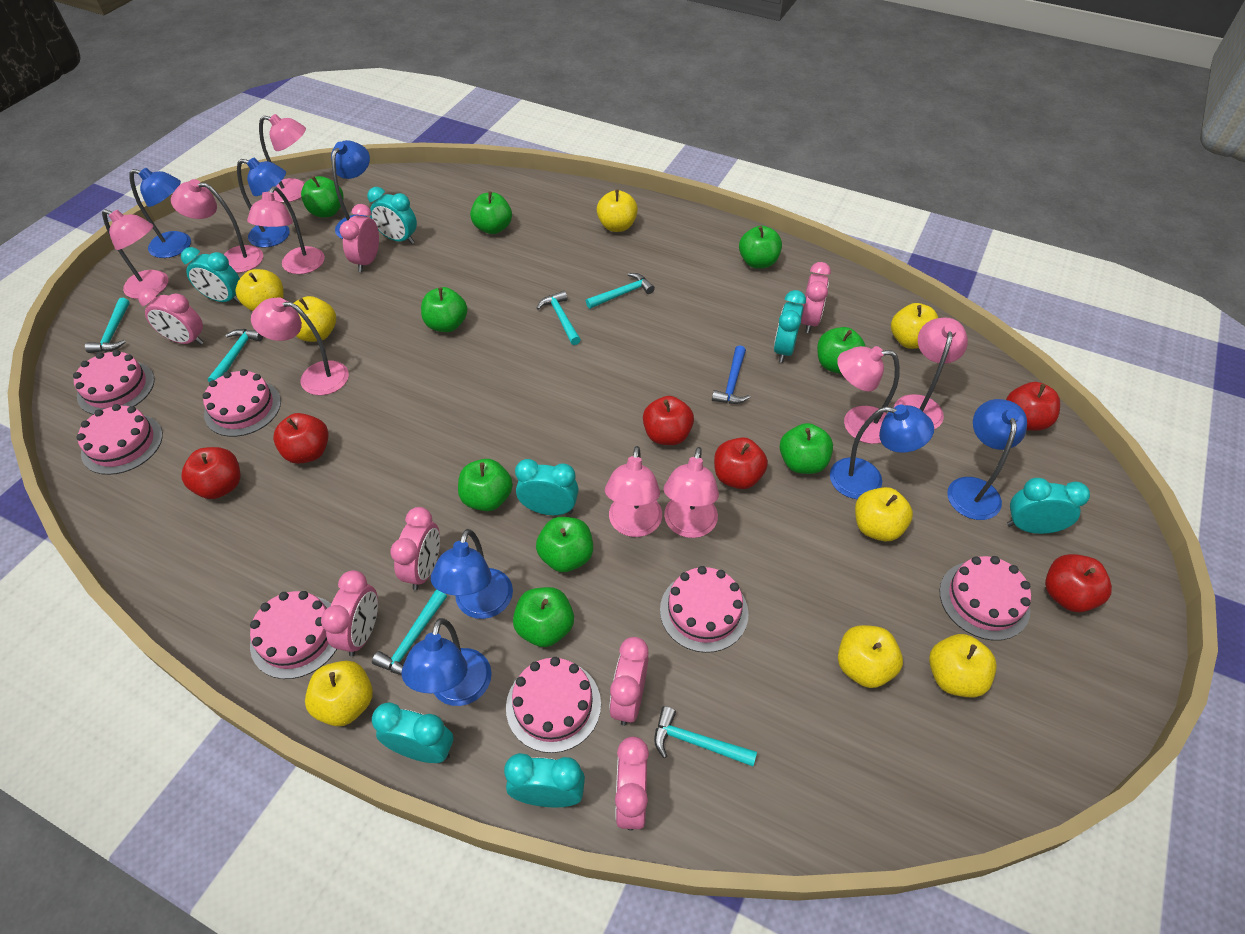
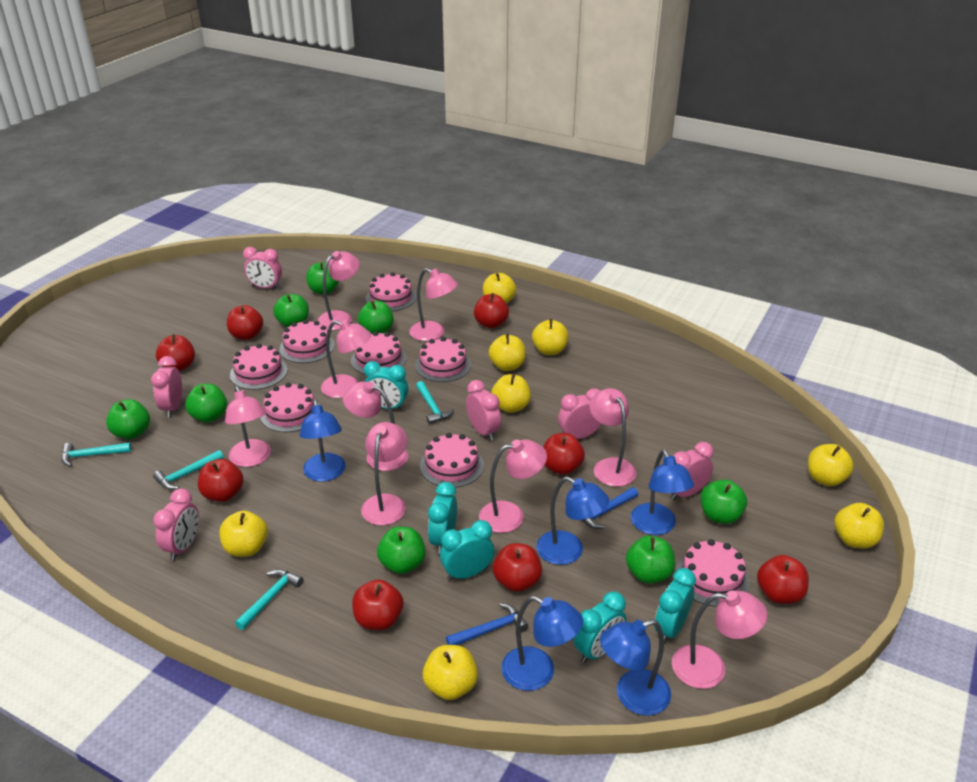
blue hammer: 1 -> 2
blue lamp: 7 -> 5
green apple: 9 -> 8
pink cake: 7 -> 8
pink clock: 7 -> 6
red apple: 6 -> 8
turquoise clock: 7 -> 5
turquoise hammer: 6 -> 4

